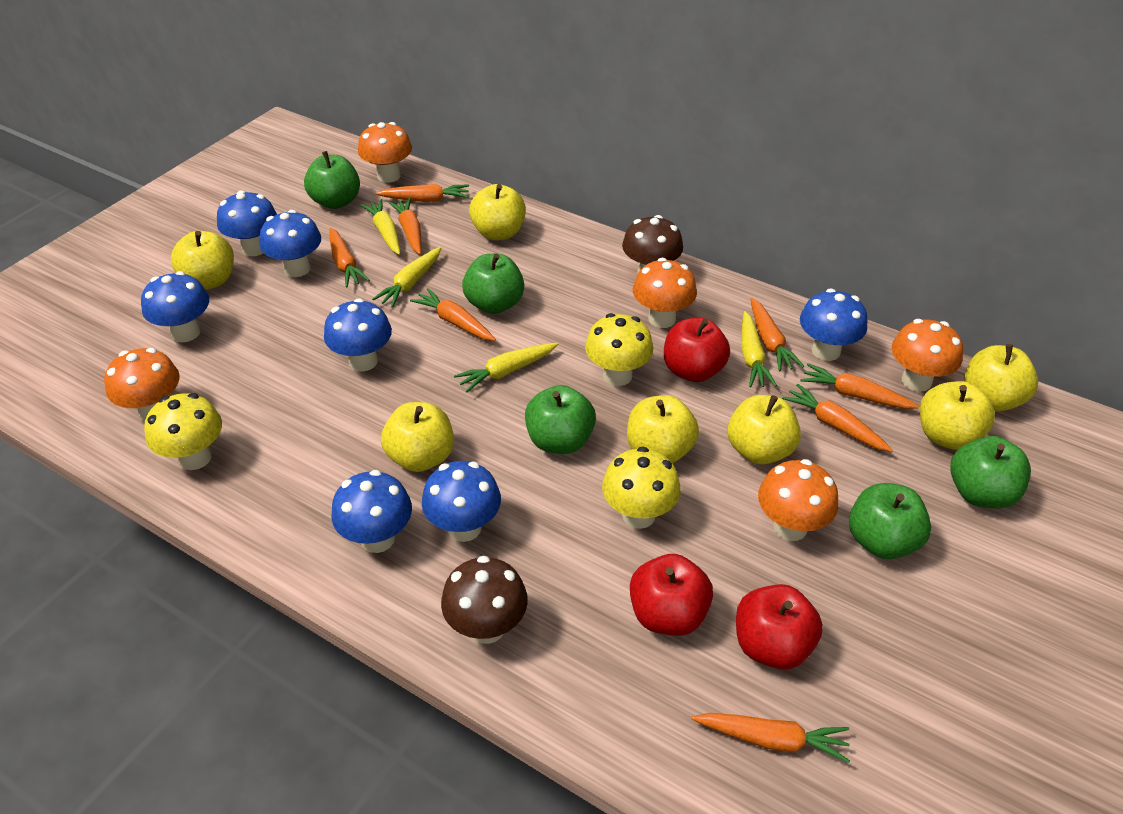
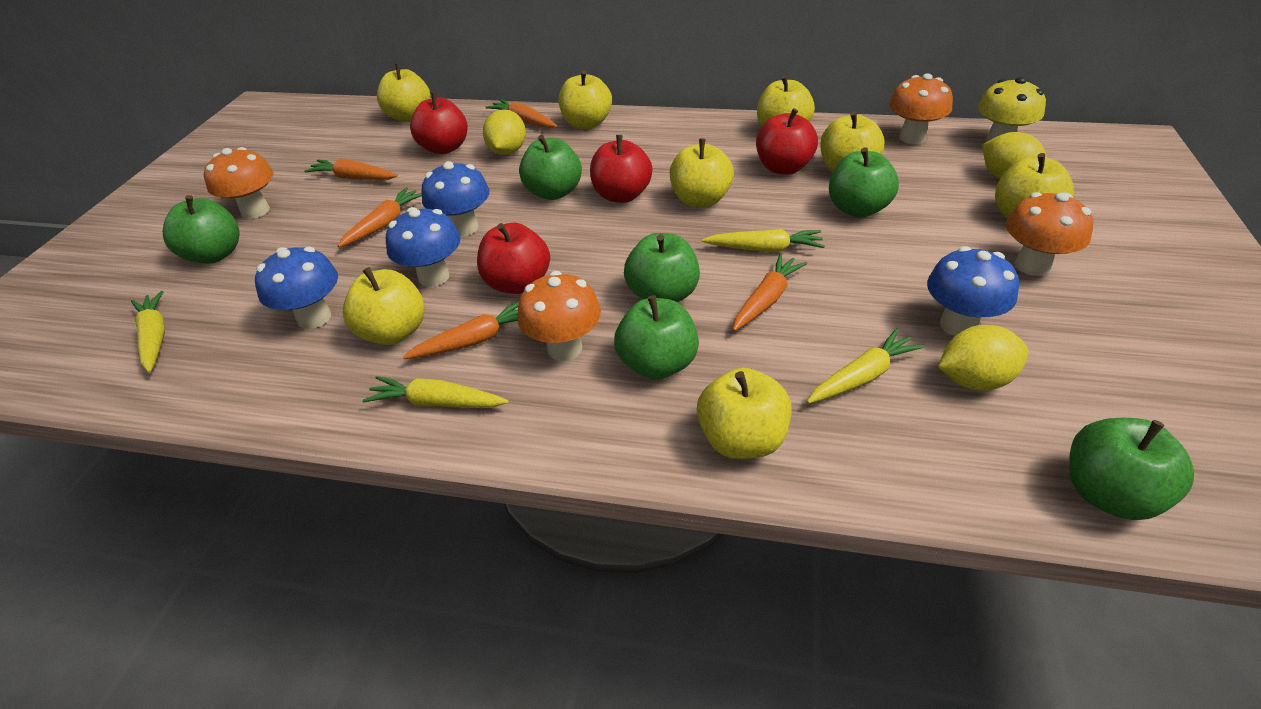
blue mushroom: 7 -> 4
brown mushroom: 2 -> 0
green apple: 5 -> 6
orange carrot: 8 -> 5
orange mushroom: 5 -> 4
red apple: 3 -> 4
yellow apple: 7 -> 8
yellow lemon: 0 -> 3
yellow mushroom: 3 -> 1

